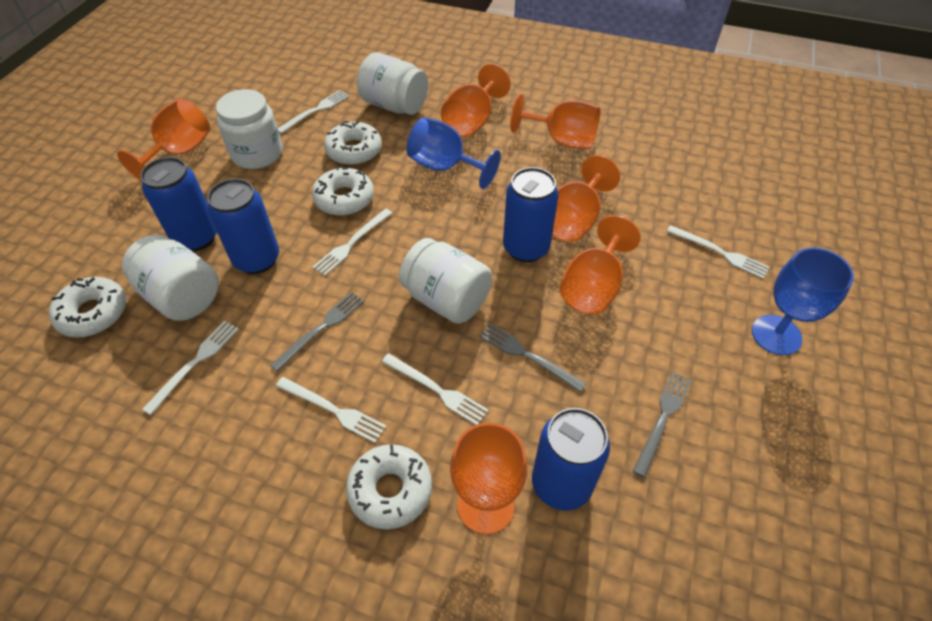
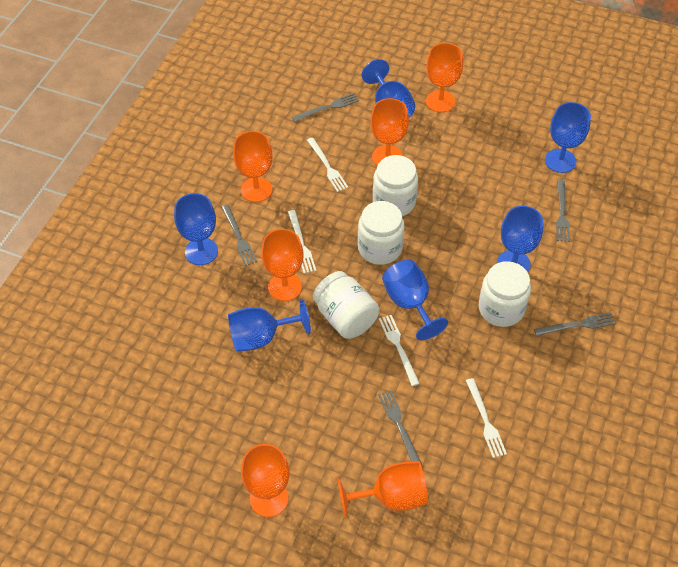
blue can: 4 -> 0
blue goblet: 2 -> 6
grey fork: 3 -> 5
white donut: 4 -> 0
white fork: 6 -> 4

